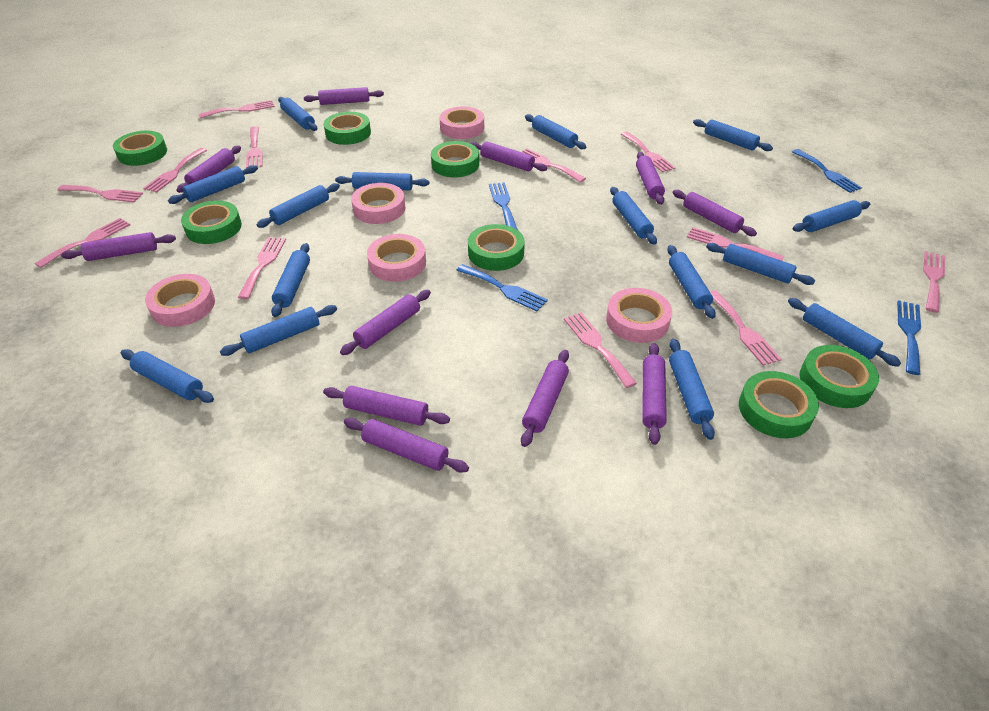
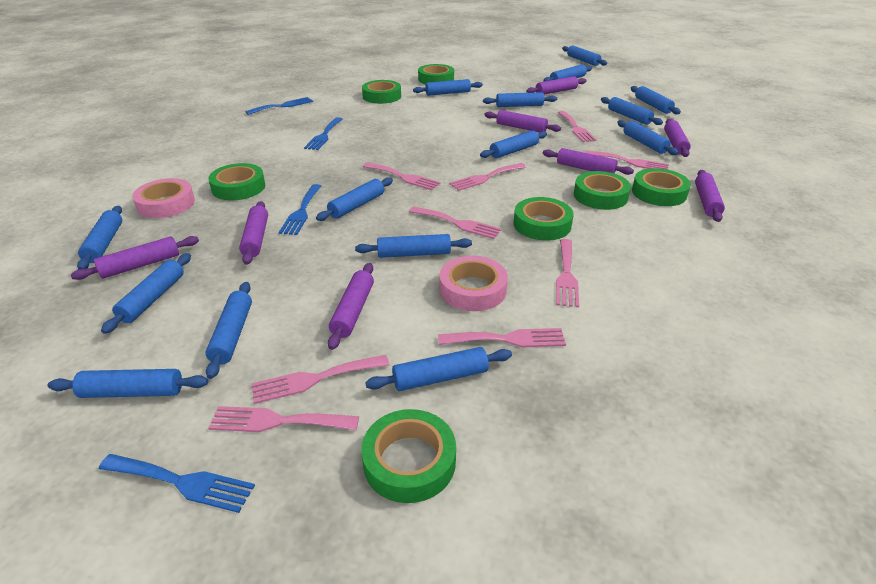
pink fork: 12 -> 9
pink tape: 5 -> 2
purple rolling pin: 11 -> 8

